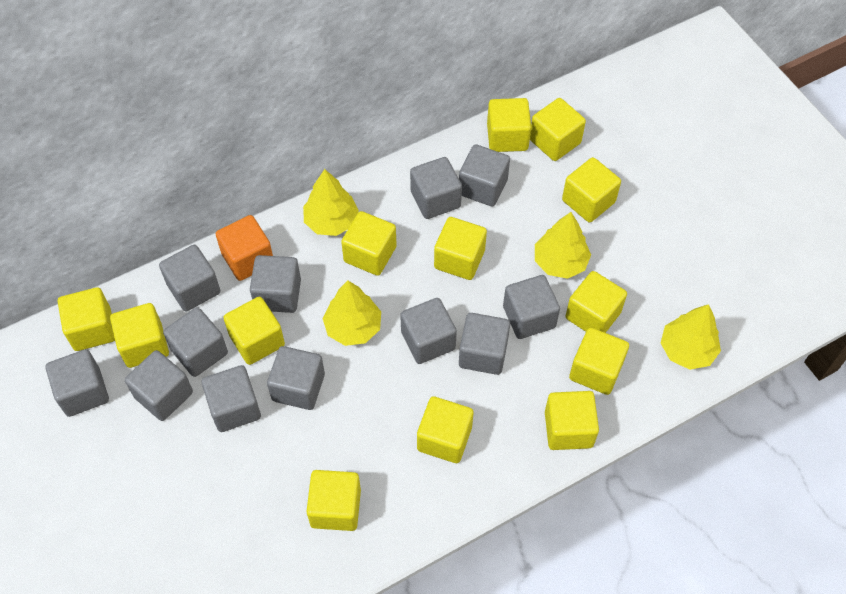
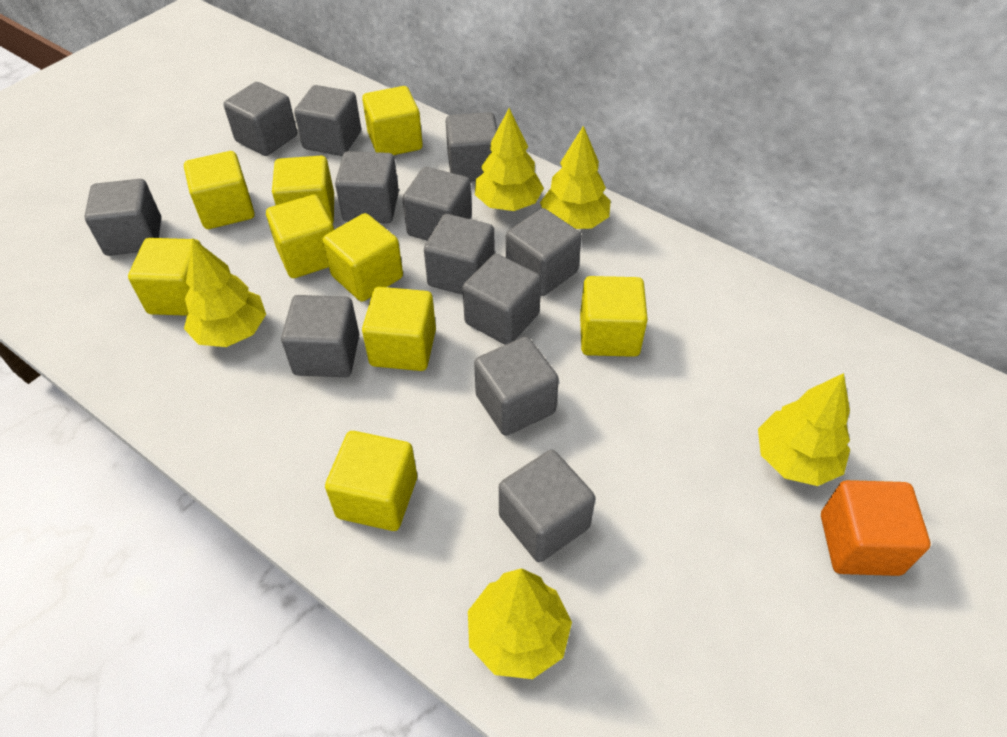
yellow cube: 13 -> 9
yellow tree: 4 -> 5

